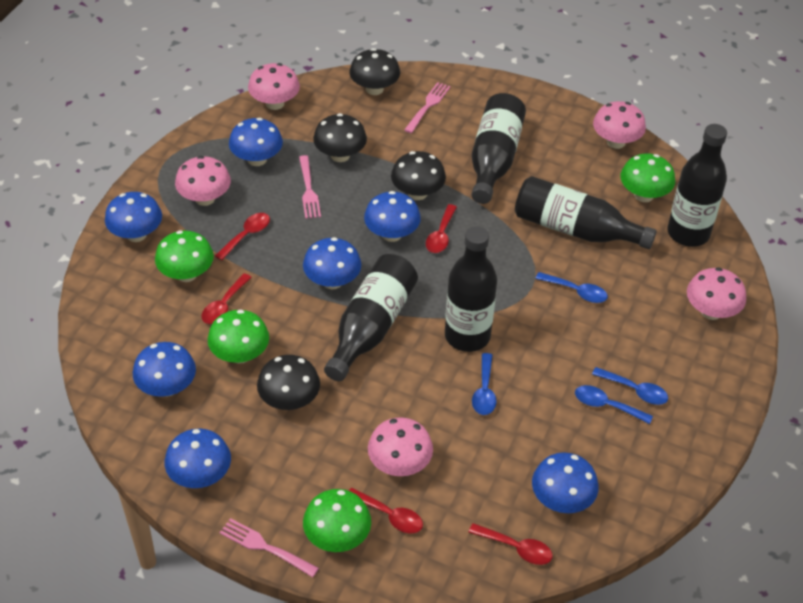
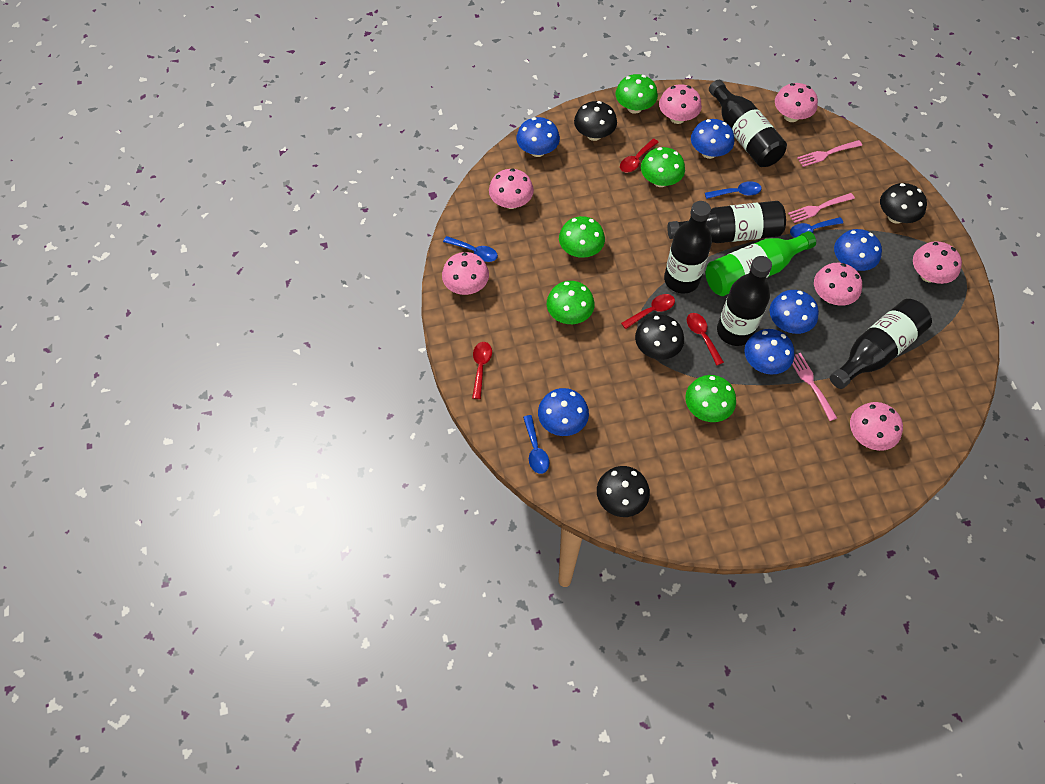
blue mushroom: 7 -> 6
green bottle: 0 -> 1
green mushroom: 4 -> 5
pink mushroom: 5 -> 7
red spoon: 5 -> 4

